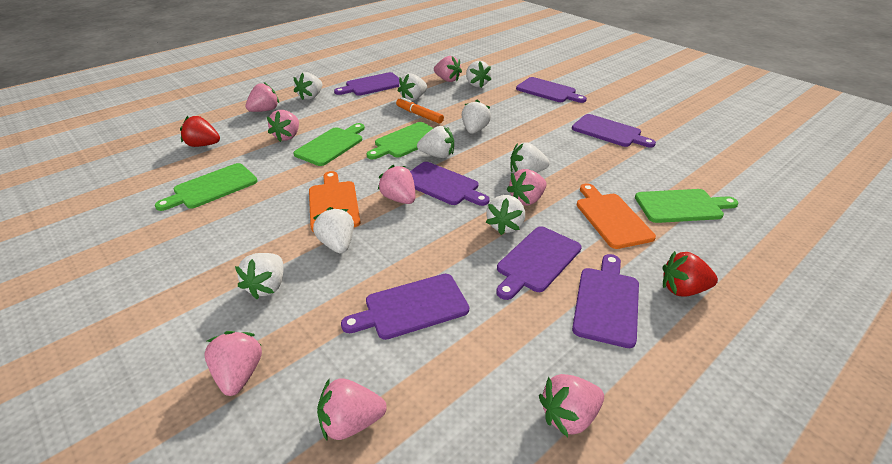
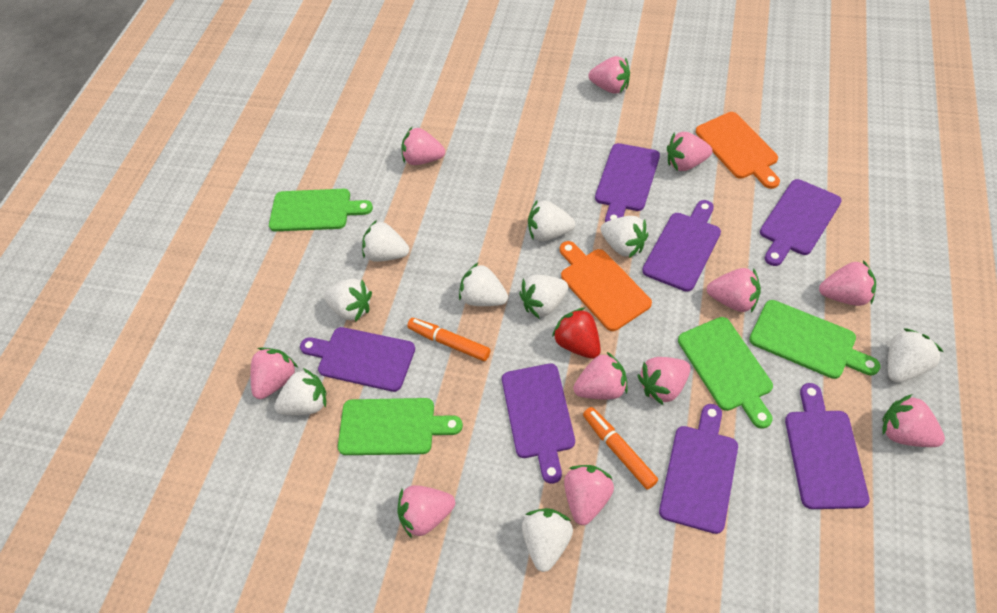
orange marker: 1 -> 2
pink strawberry: 8 -> 11
red strawberry: 2 -> 1

